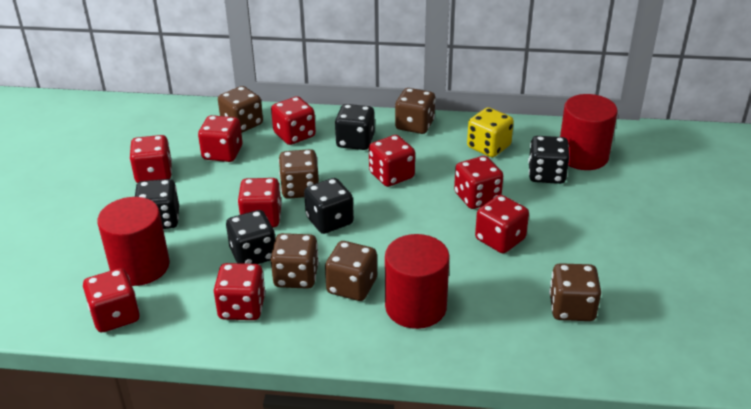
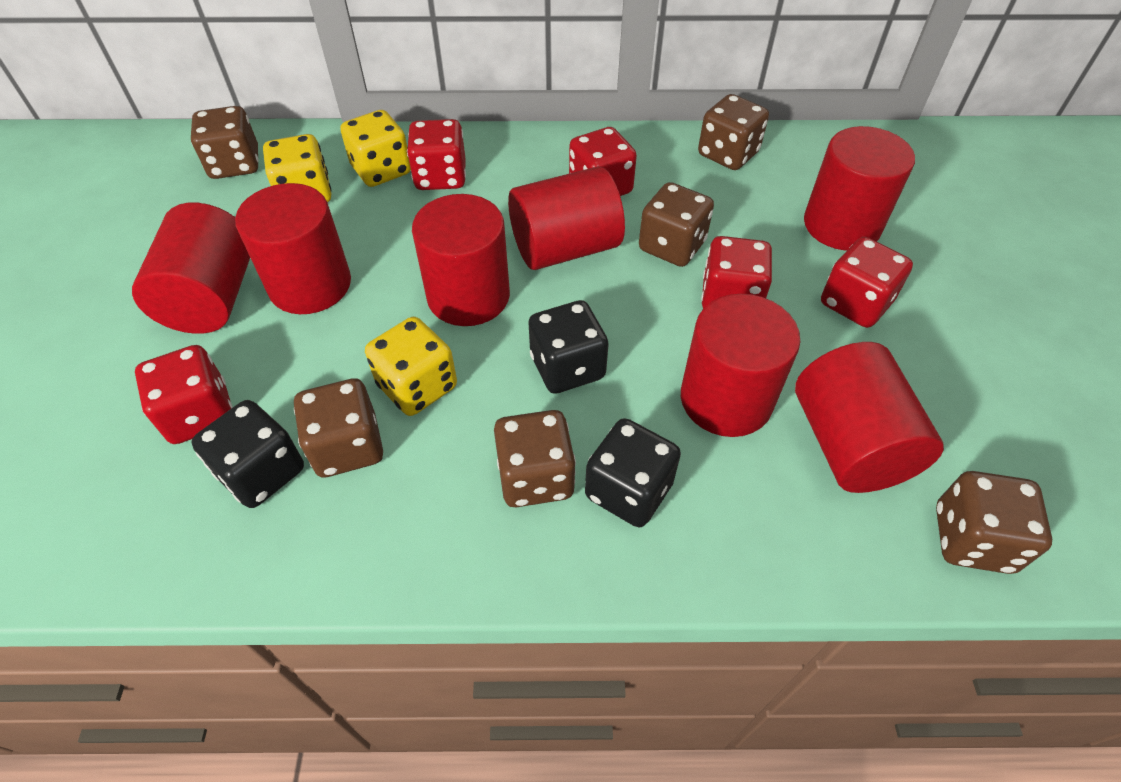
black dice: 5 -> 3
red cylinder: 3 -> 7
red dice: 9 -> 5
yellow dice: 1 -> 3

